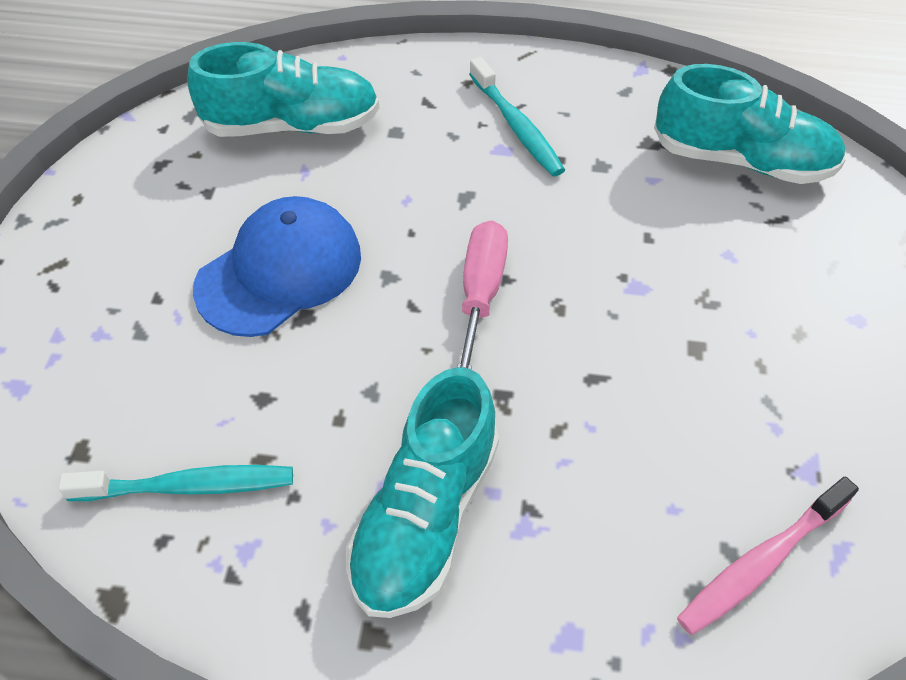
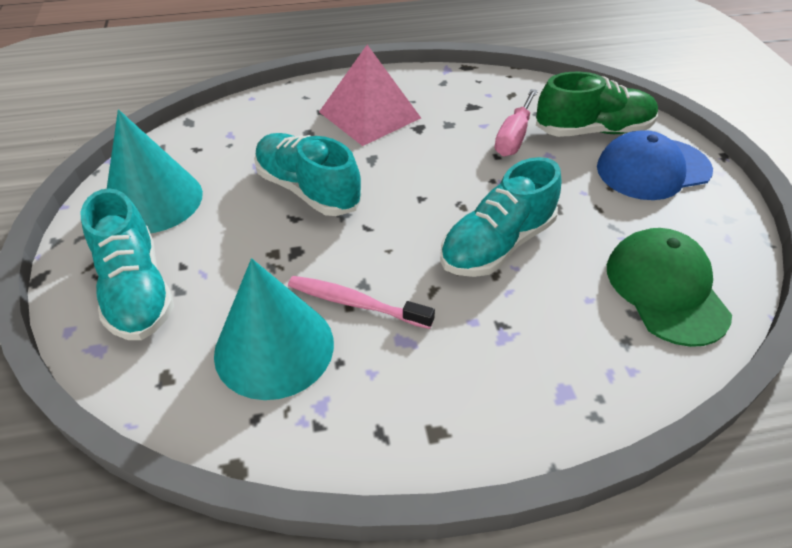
green cap: 0 -> 1
green shoe: 0 -> 1
pink pyramid: 0 -> 1
turquoise cone: 0 -> 2
turquoise toothbrush: 2 -> 0

